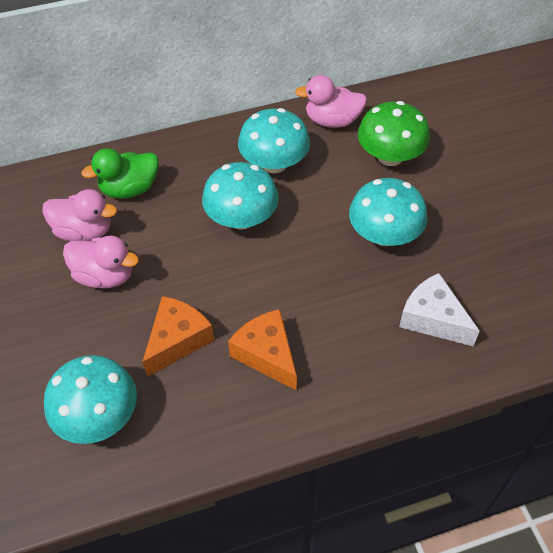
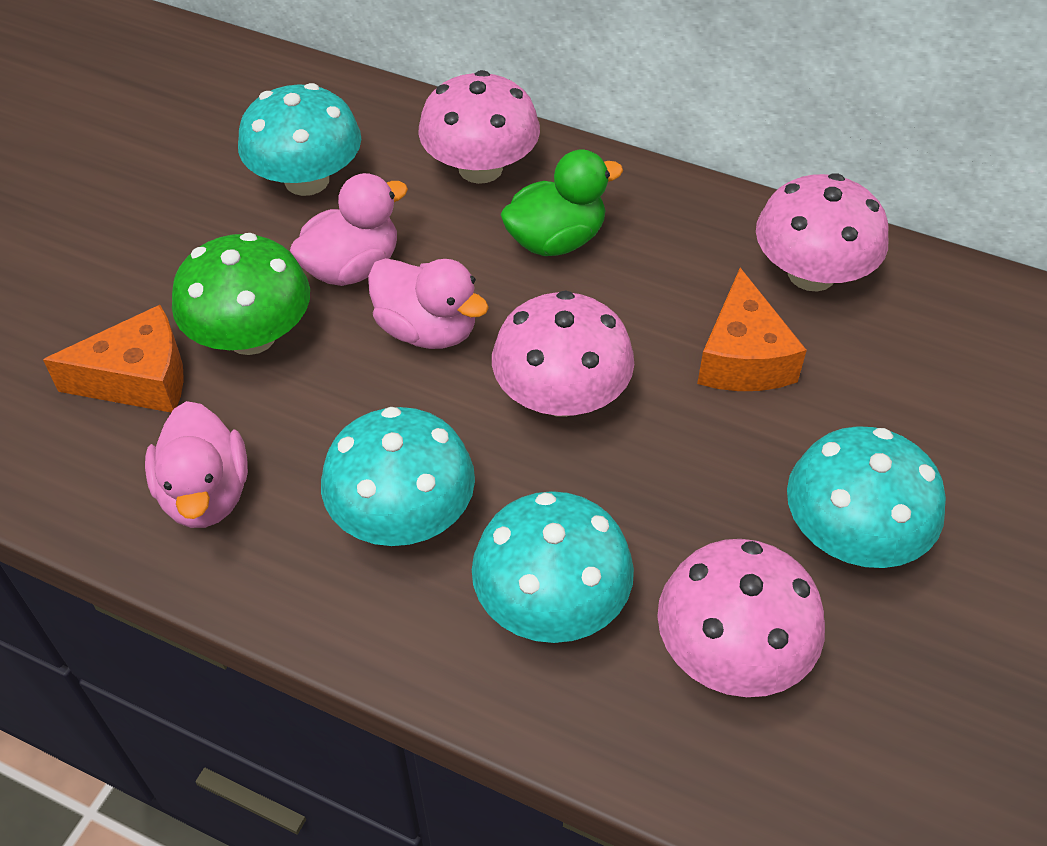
pink mushroom: 0 -> 4
white cheese: 1 -> 0

